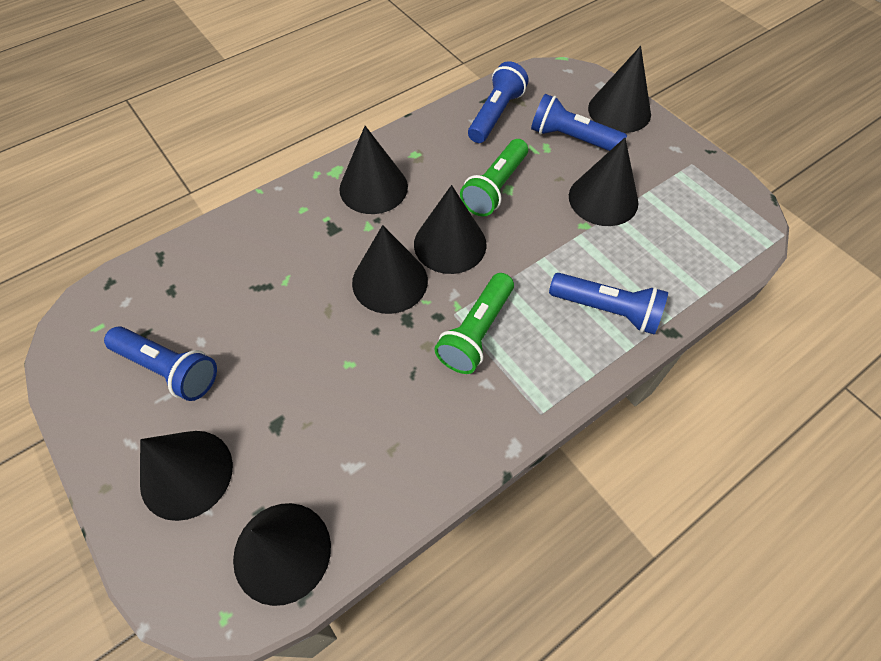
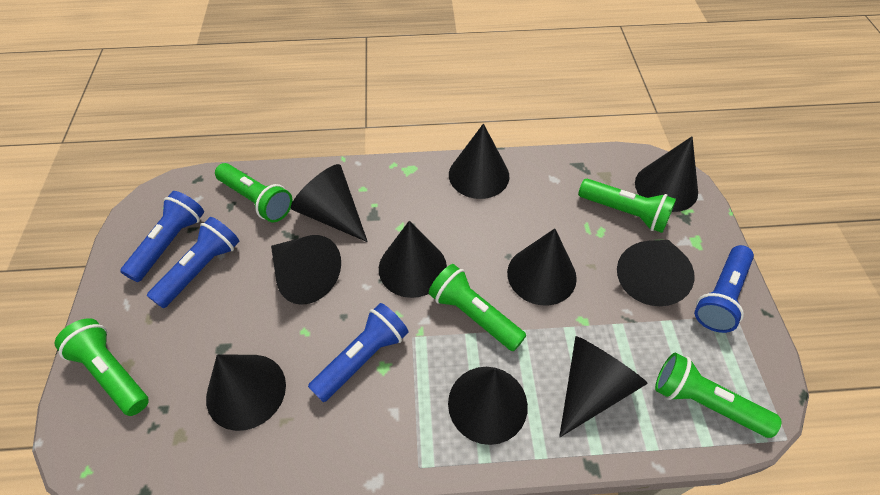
black cone: 7 -> 10
green flashlight: 2 -> 5

